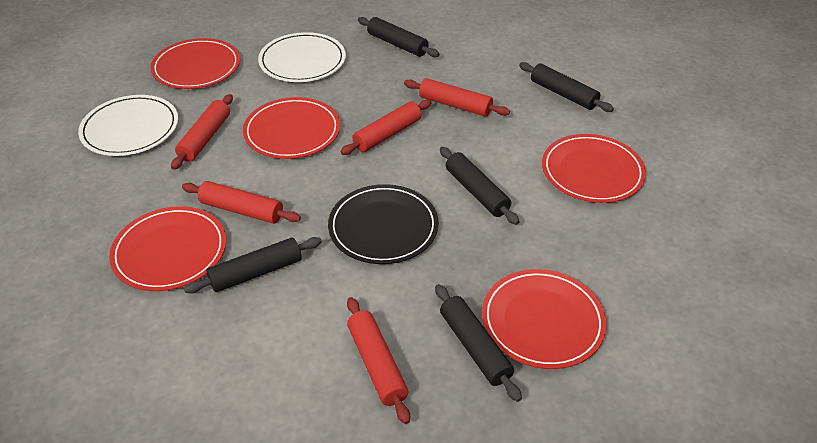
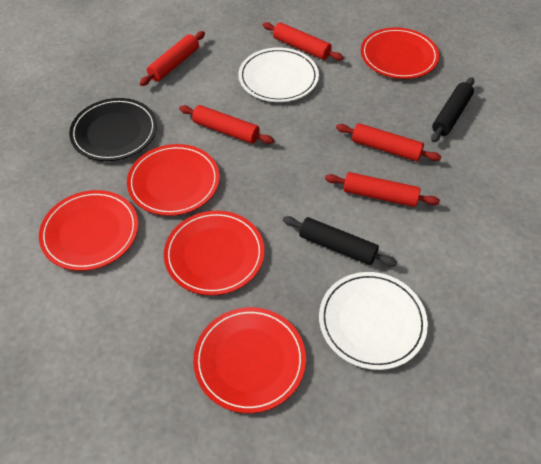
black rolling pin: 5 -> 2

